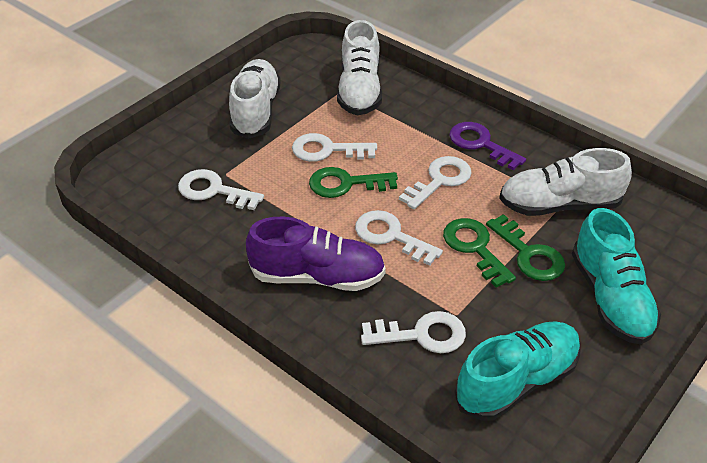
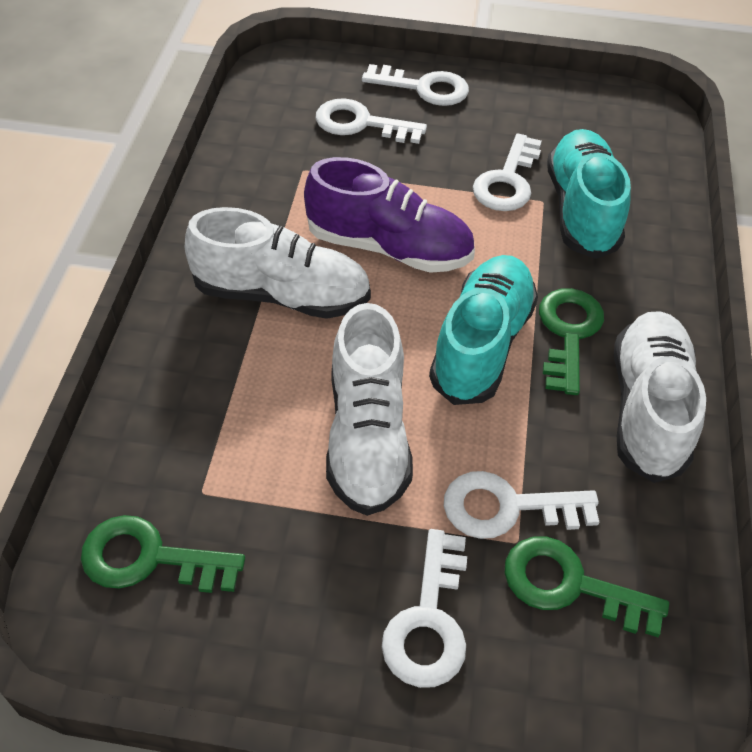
purple key: 1 -> 0

